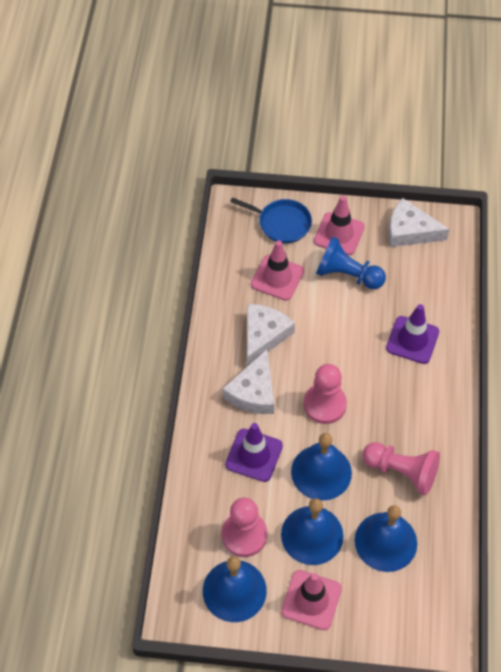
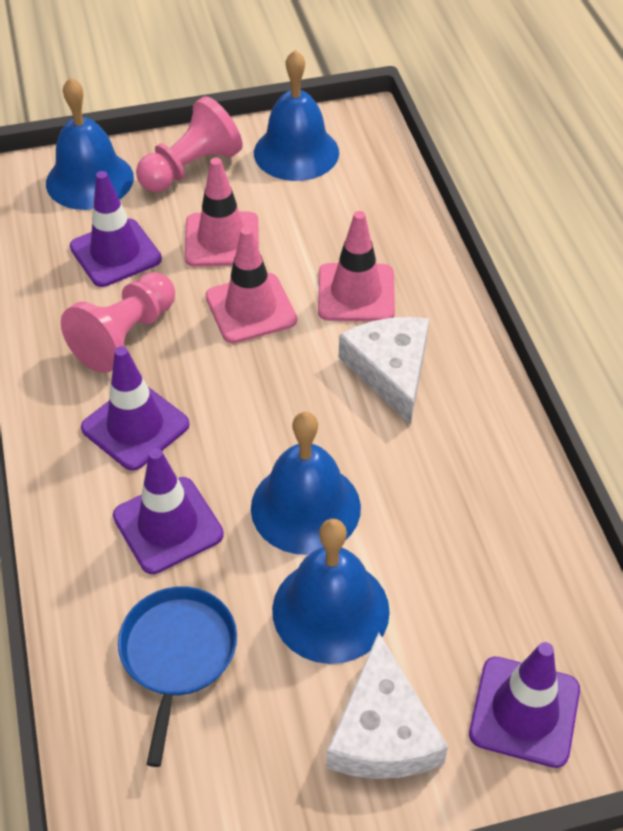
blue pawn: 1 -> 0
pink pawn: 3 -> 2
purple traffic cone: 2 -> 4
white cheese: 3 -> 2

